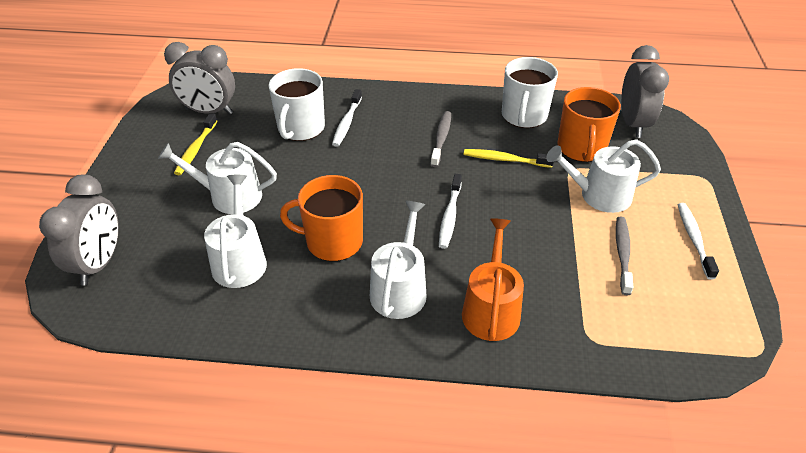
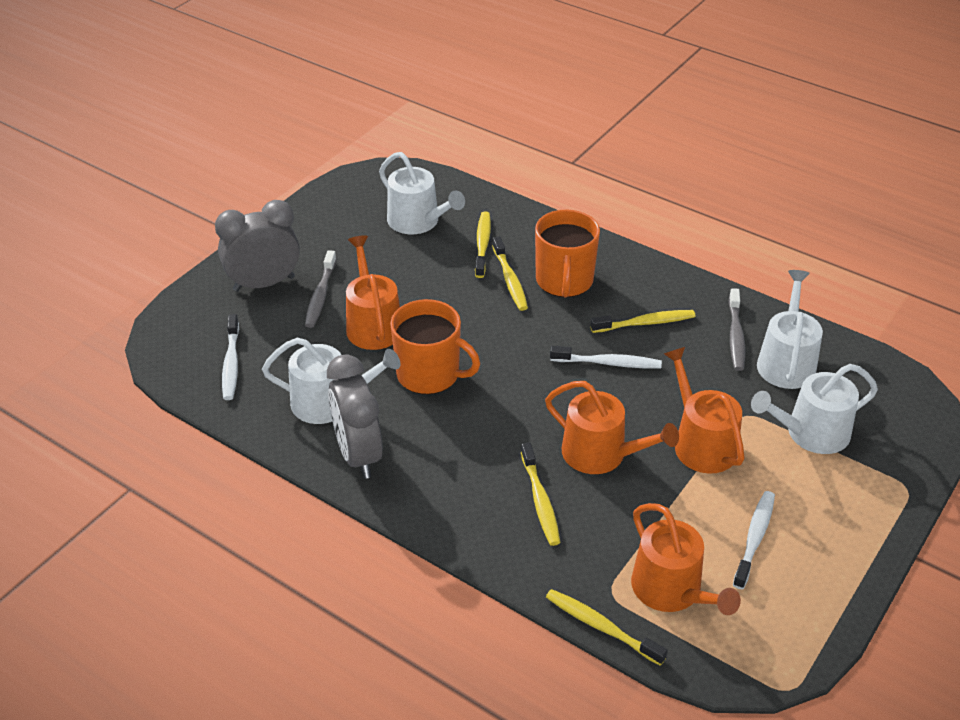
grey clock: 3 -> 2
orange watering can: 1 -> 4
white mug: 2 -> 0
yellow toothbrush: 2 -> 5

